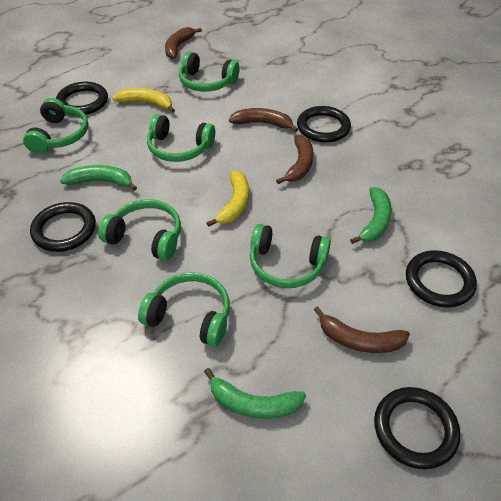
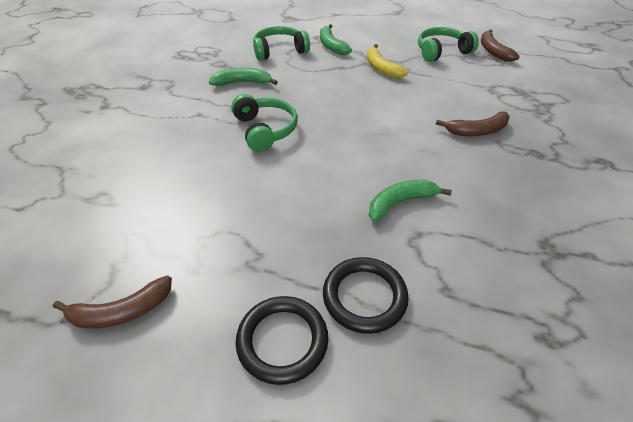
black ring: 5 -> 2
brown banana: 4 -> 3
green headphones: 6 -> 3
yellow banana: 2 -> 1

